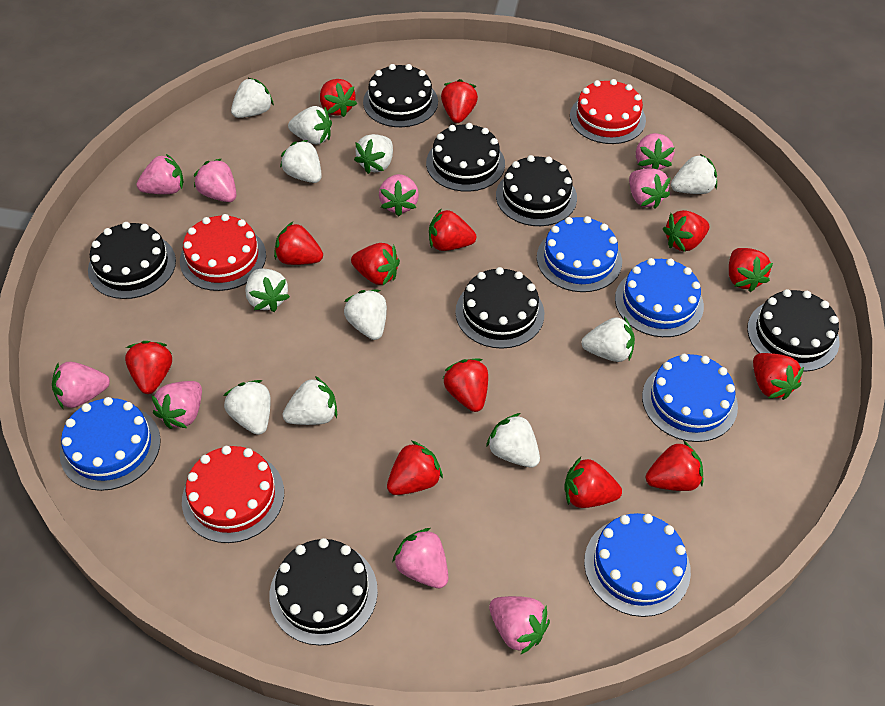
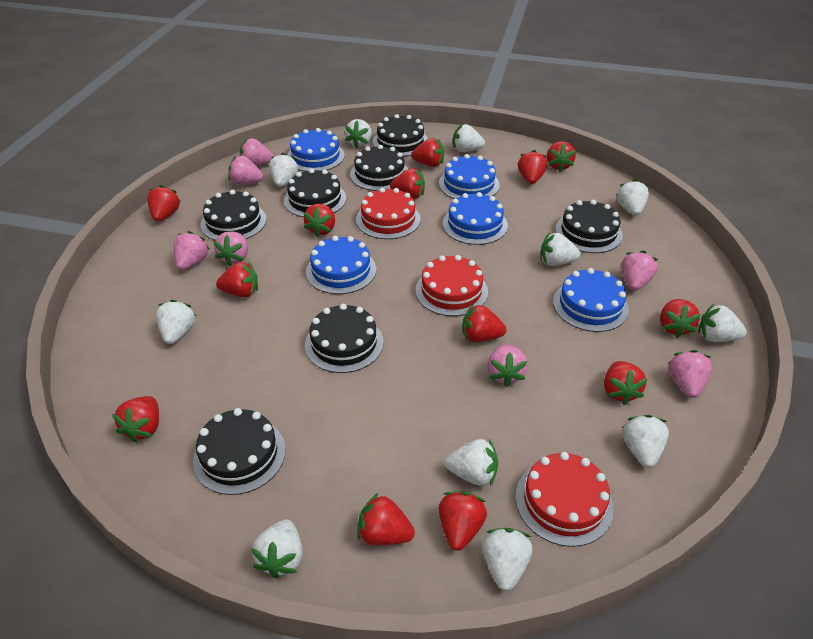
pink strawberry: 9 -> 7

